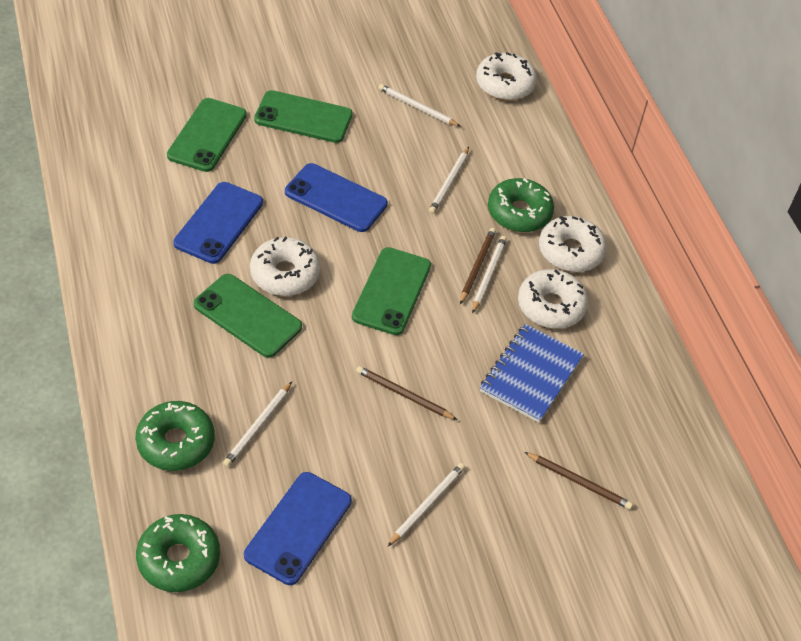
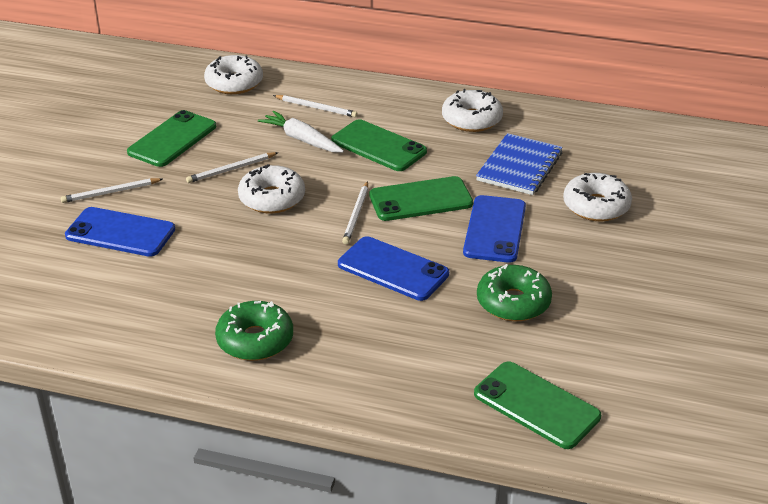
brown pencil: 3 -> 0
green donut: 3 -> 2
white carrot: 0 -> 1
white pencil: 5 -> 4

